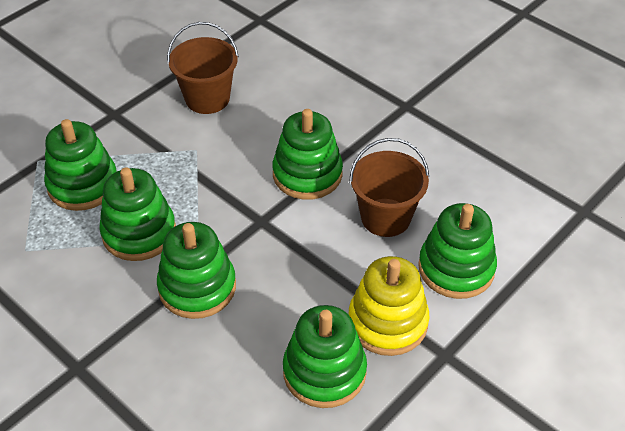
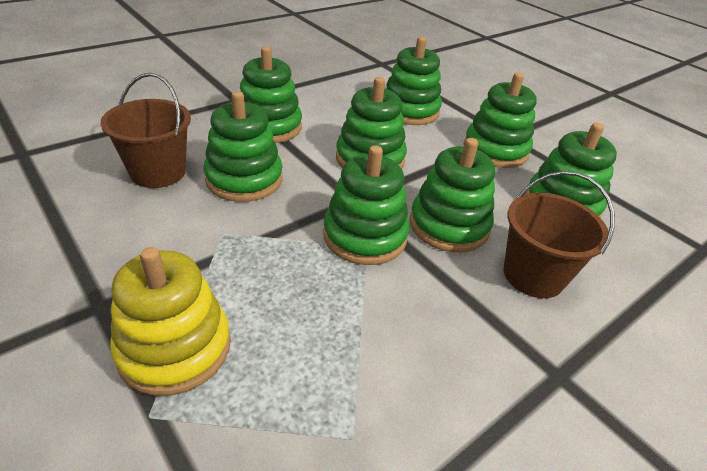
green stacking toy: 6 -> 8

